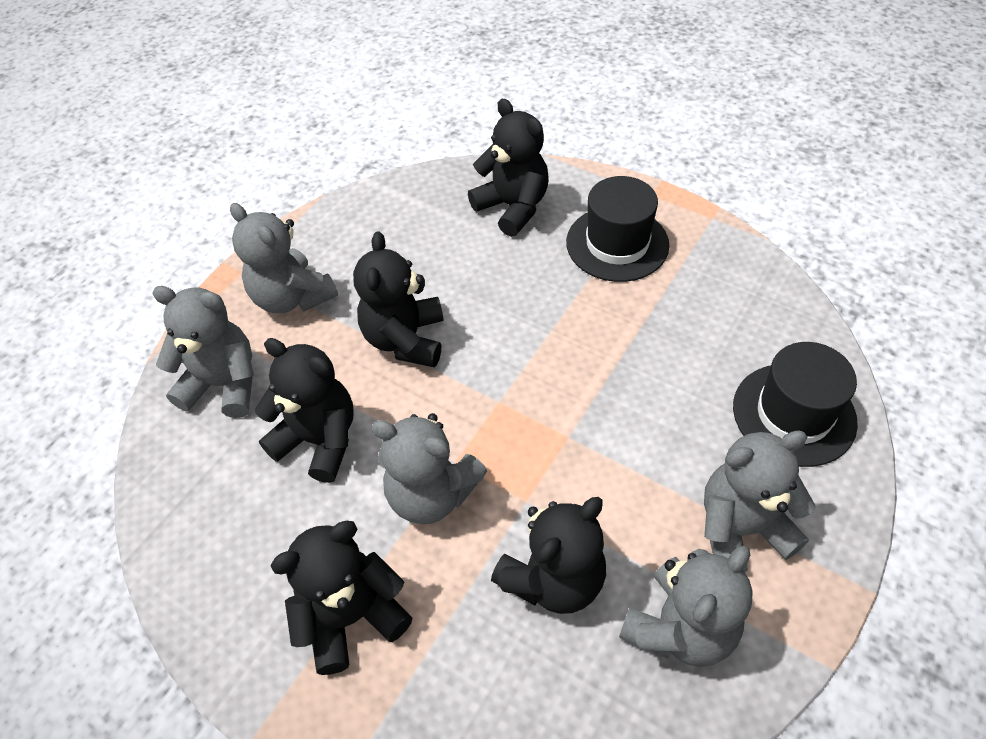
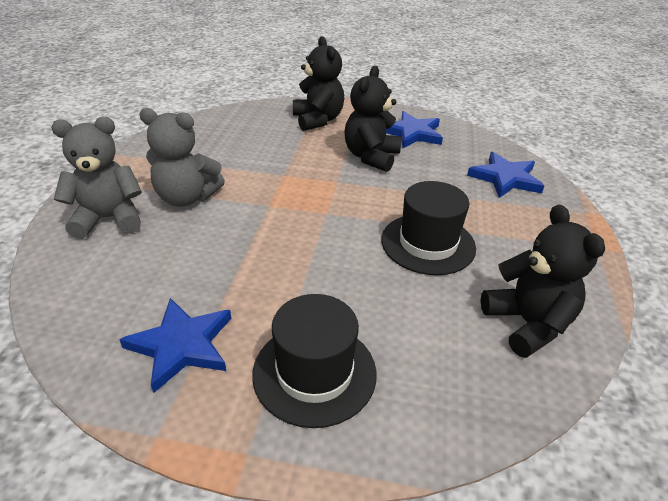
black teddy bear: 5 -> 3
blue star: 0 -> 3
grey teddy bear: 5 -> 2

